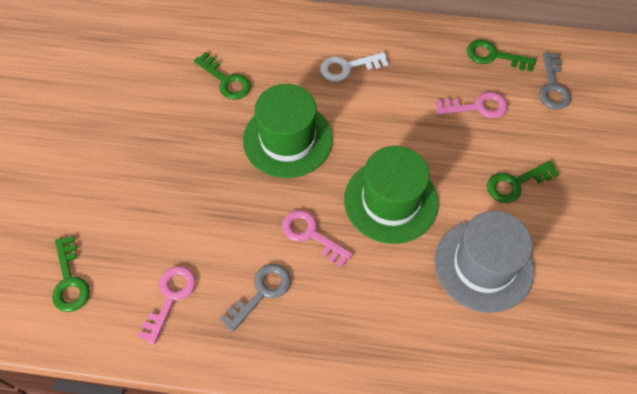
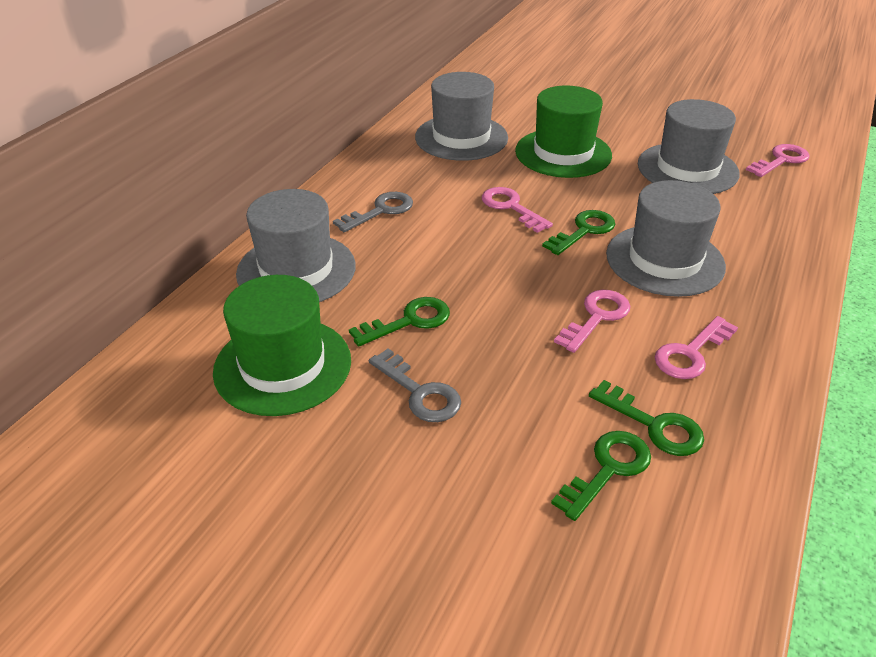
grey hat: 1 -> 4
pink key: 3 -> 4
white key: 1 -> 0

